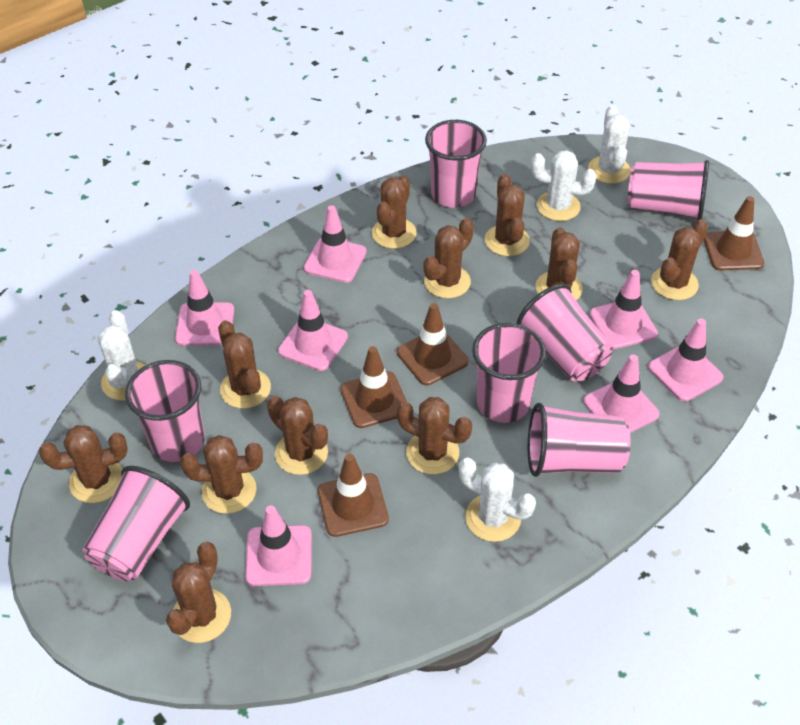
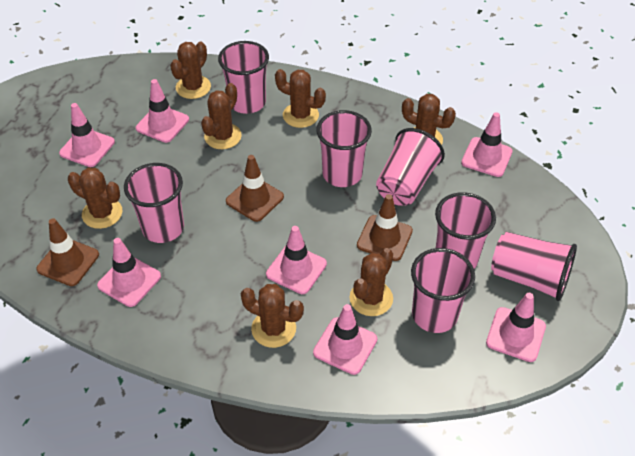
brown cactus: 11 -> 7
brown traffic cone: 4 -> 3
white cactus: 4 -> 0

